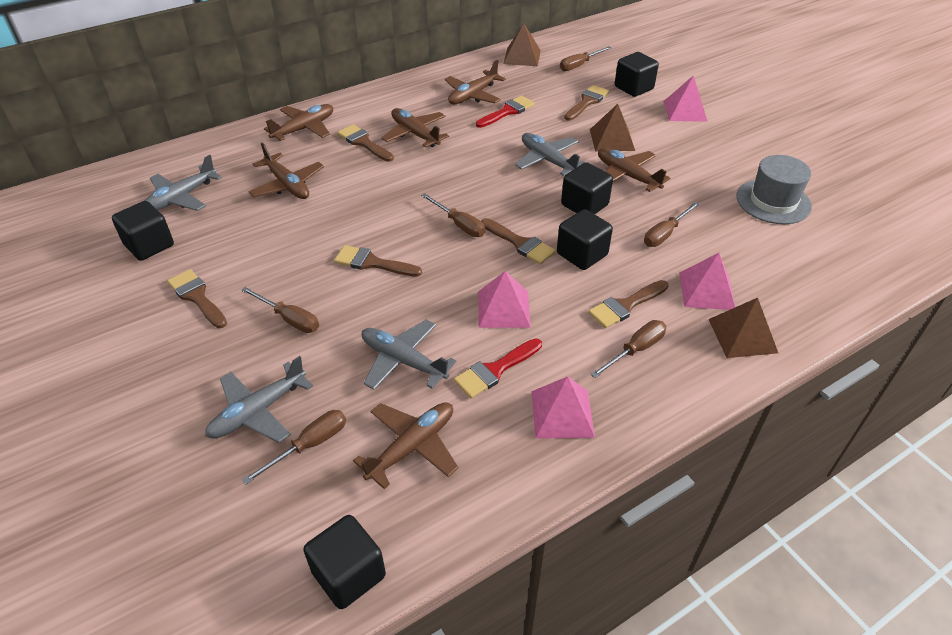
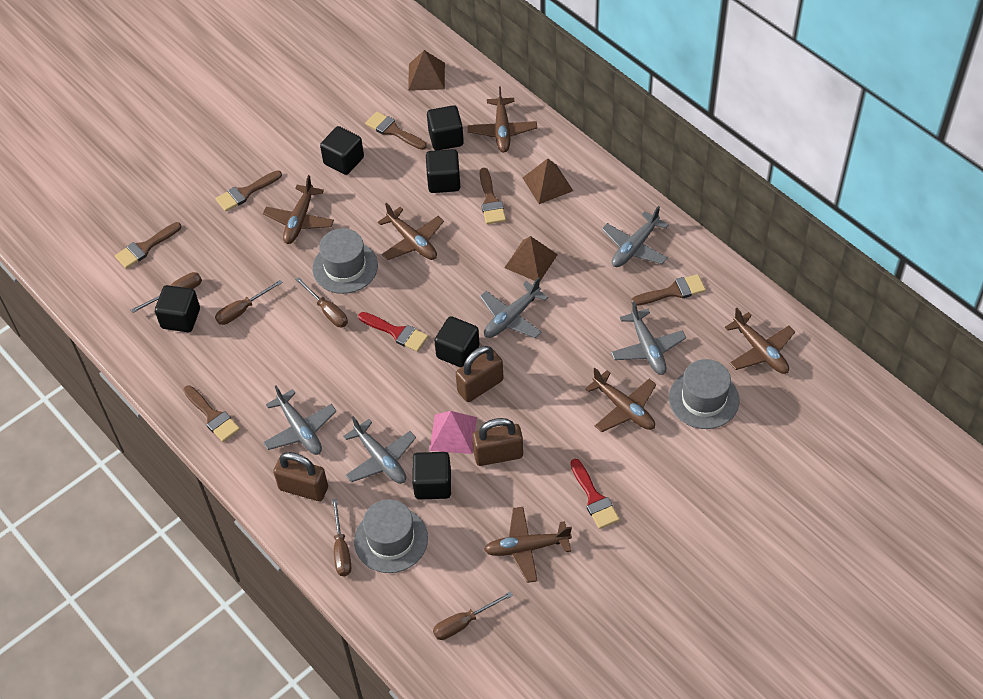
black cube: 5 -> 6
brown padlock: 0 -> 3
brown screwdriver: 6 -> 5
grey hat: 1 -> 3
grey plane: 4 -> 5
pink pyramid: 4 -> 1

